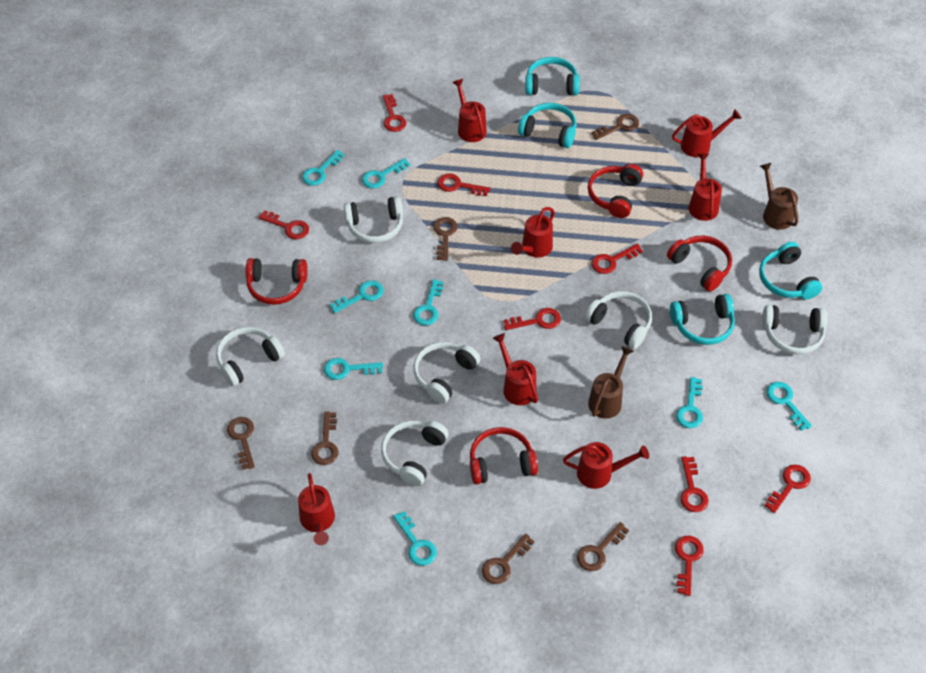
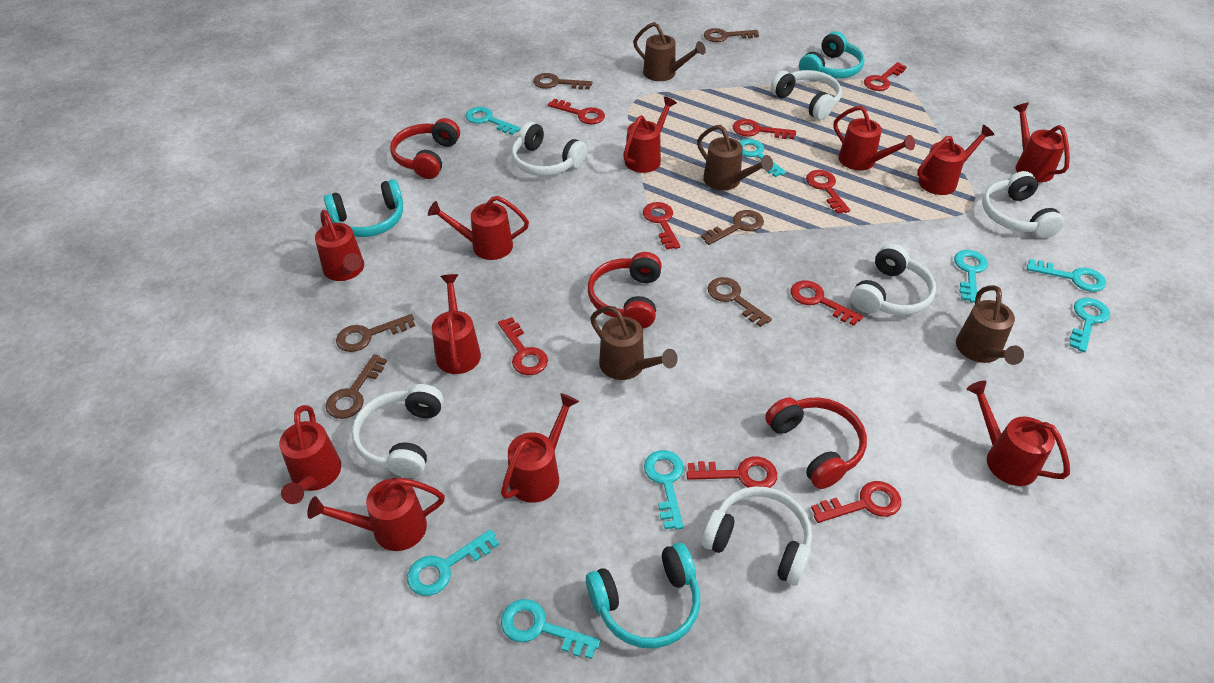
brown watering can: 2 -> 4
red headphones: 4 -> 3
red key: 8 -> 9
red watering can: 7 -> 11
turquoise headphones: 4 -> 3

